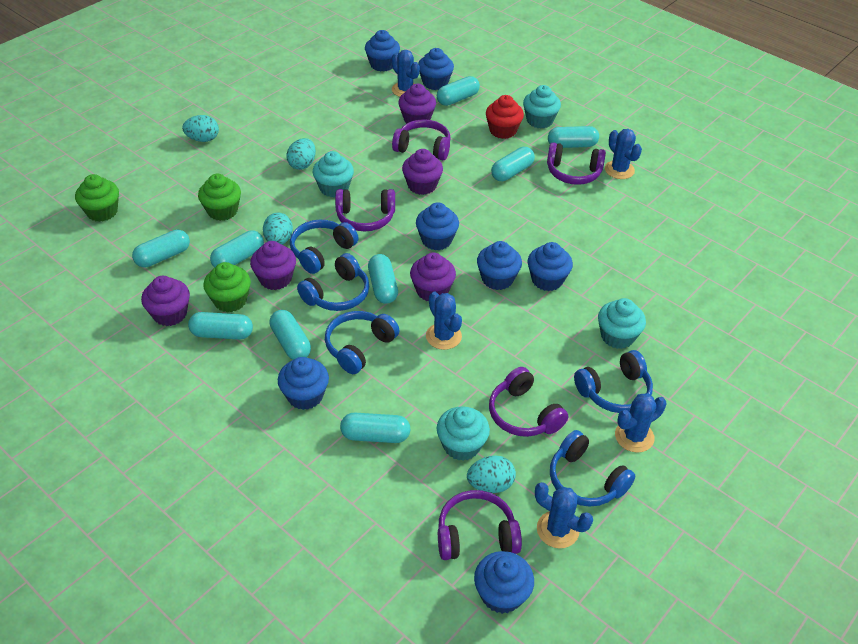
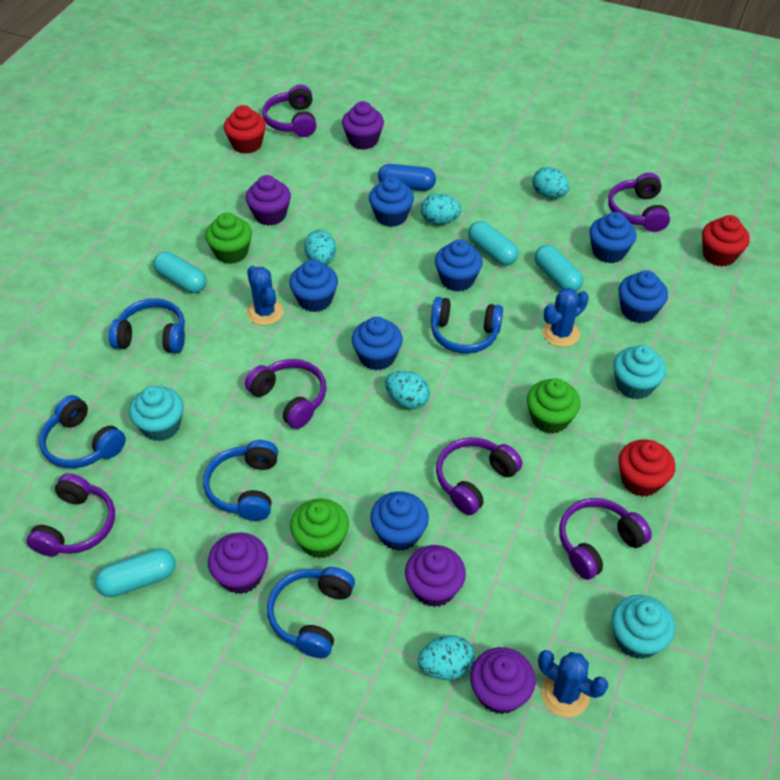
blue cactus: 5 -> 3
blue capsule: 0 -> 1
purple headphones: 5 -> 6
red cupcake: 1 -> 3
turquoise capsule: 9 -> 4
turquoise cupcake: 4 -> 3
turquoise egg: 4 -> 5

